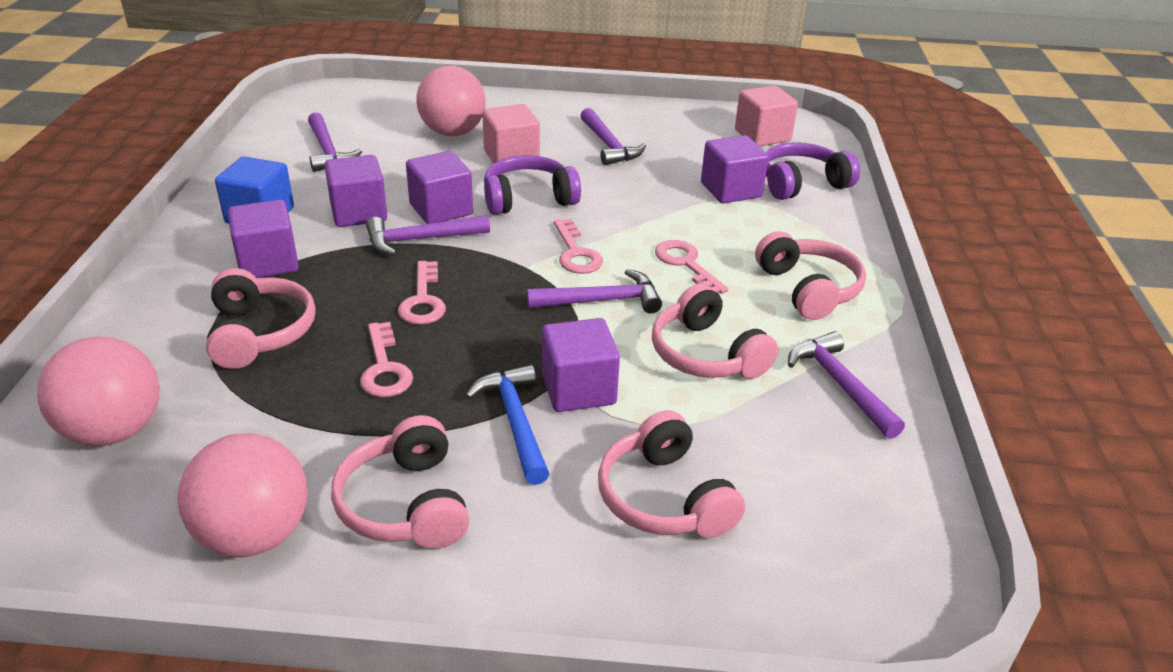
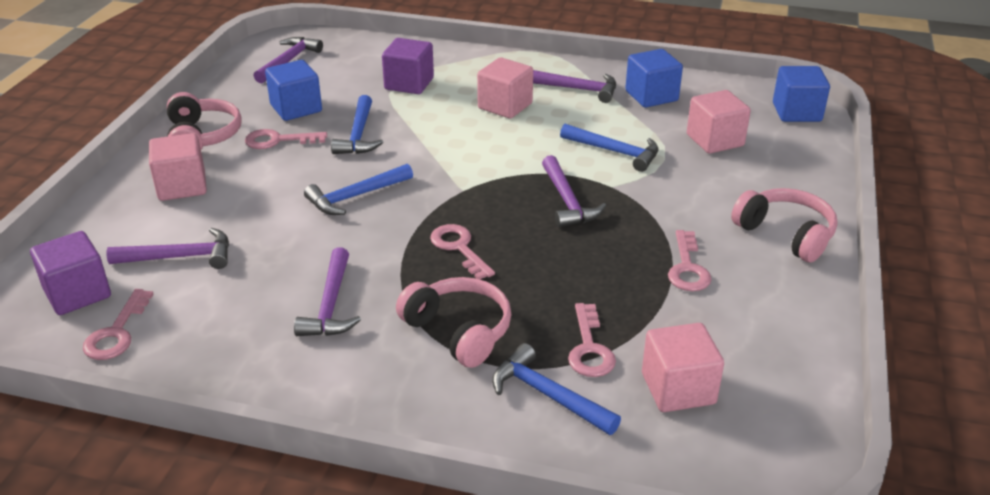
blue cube: 1 -> 3
blue hammer: 1 -> 4
pink ball: 3 -> 0
pink cube: 2 -> 4
pink headphones: 5 -> 3
pink key: 4 -> 5
purple cube: 5 -> 2
purple headphones: 2 -> 0

